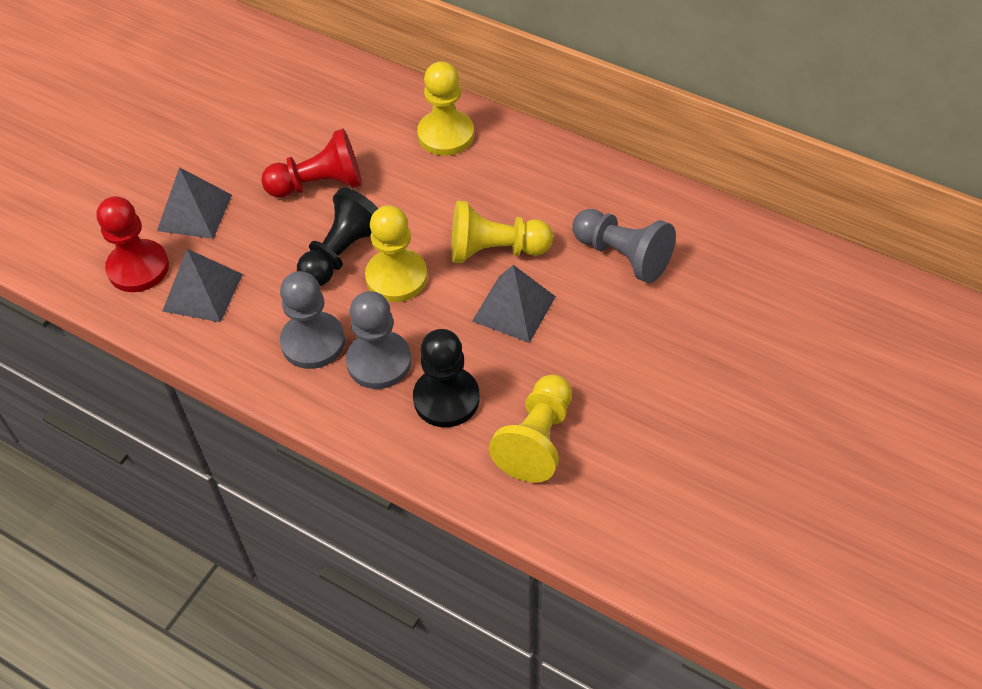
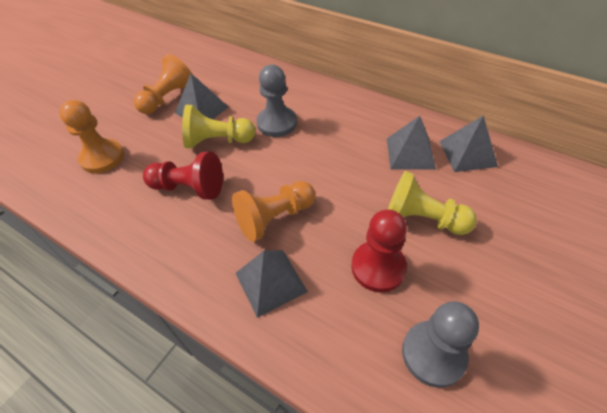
black pawn: 2 -> 0
grey pawn: 3 -> 2
grey pyramid: 3 -> 4
orange pawn: 0 -> 3
yellow pawn: 4 -> 2

